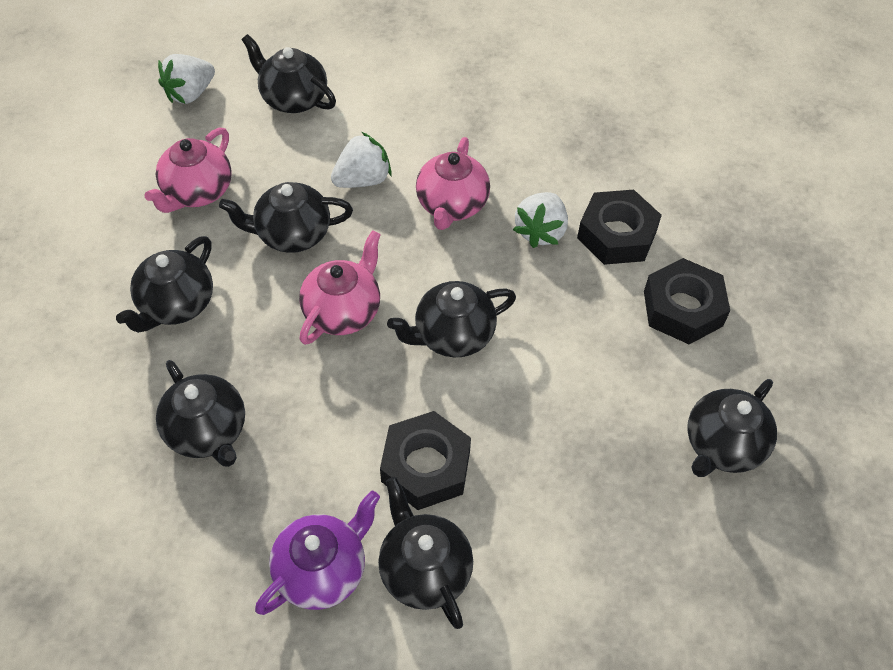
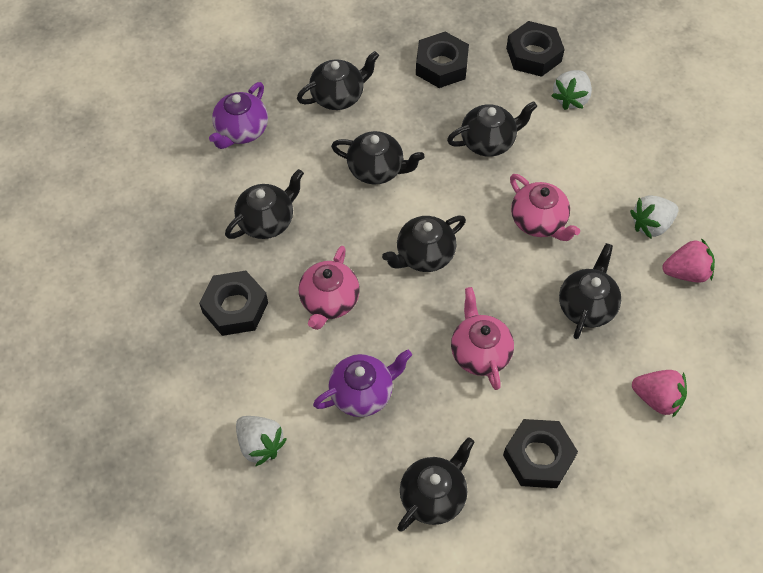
black nut: 3 -> 4
pink strawberry: 0 -> 2
purple teapot: 1 -> 2

